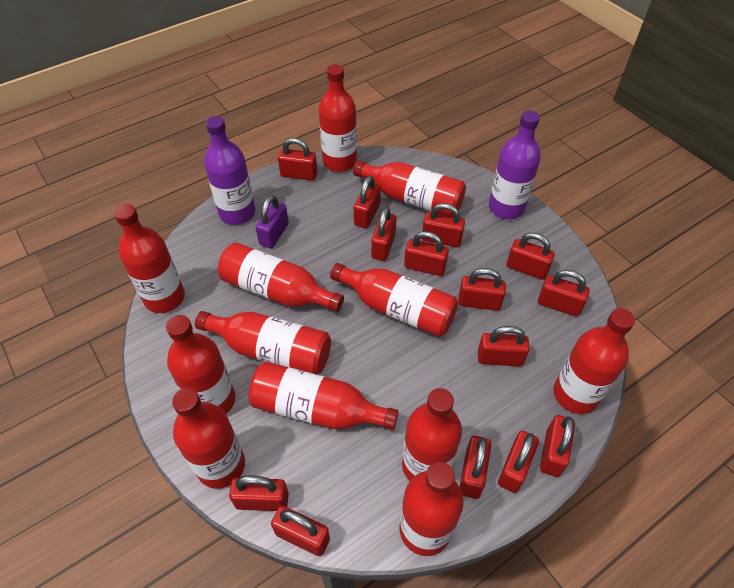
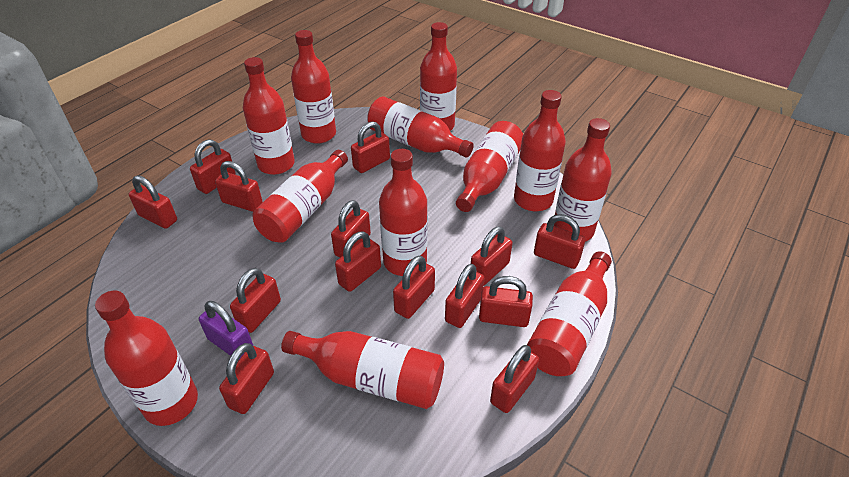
purple bottle: 2 -> 0

